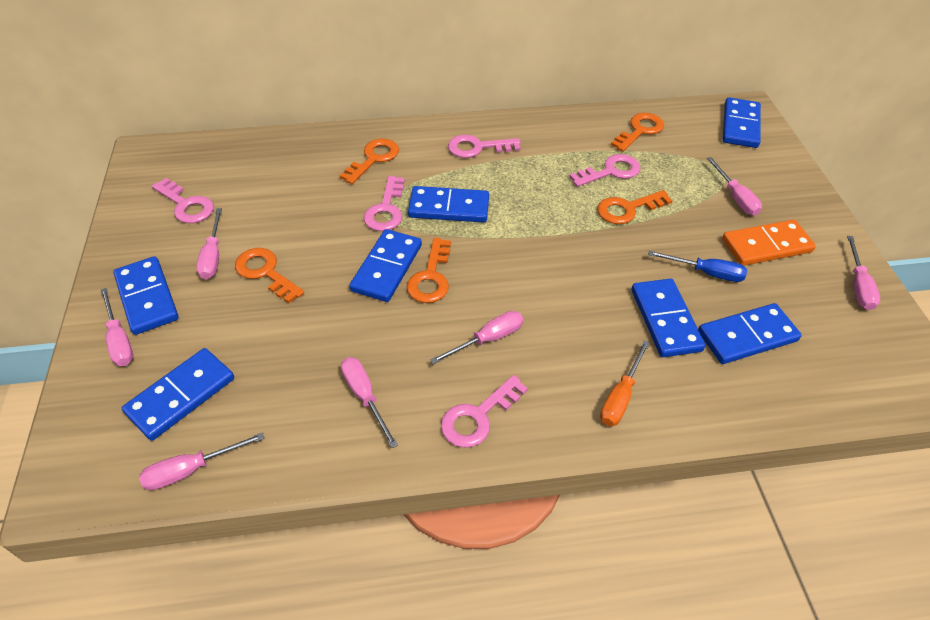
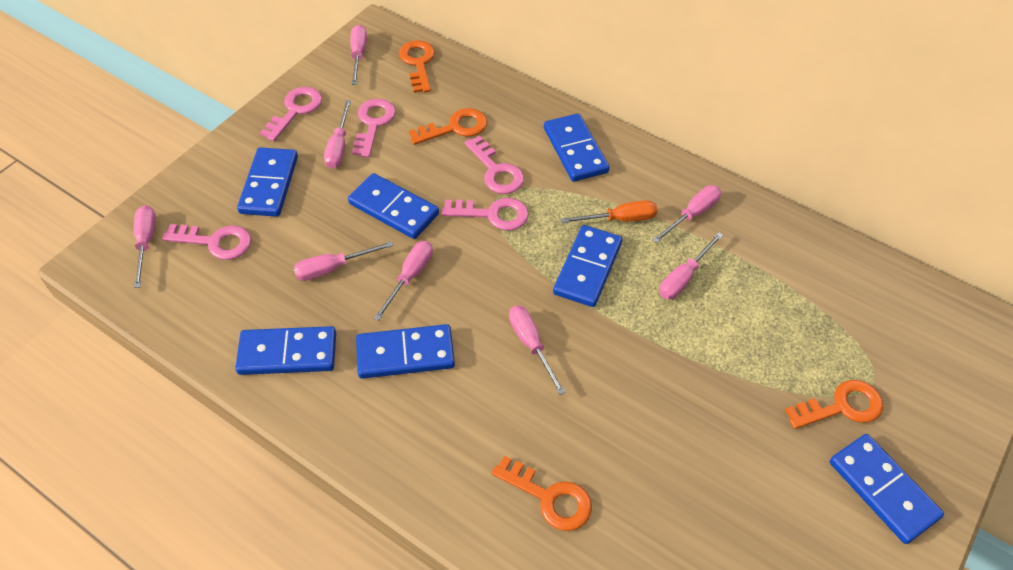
blue screwdriver: 1 -> 0
orange domino: 1 -> 0
orange key: 5 -> 4
pink screwdriver: 7 -> 8

